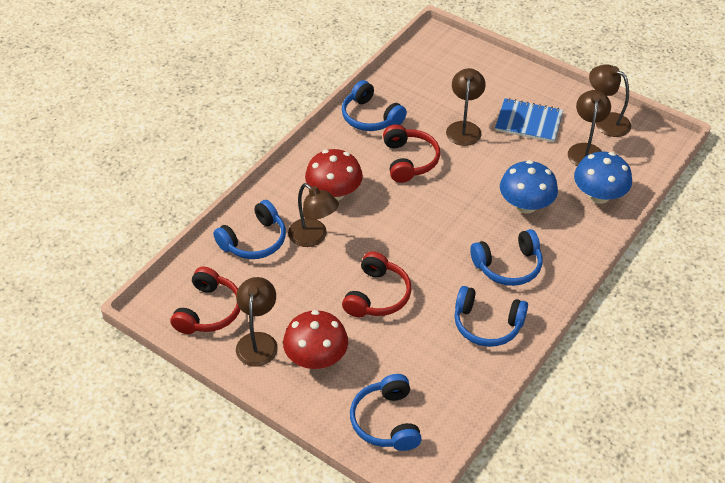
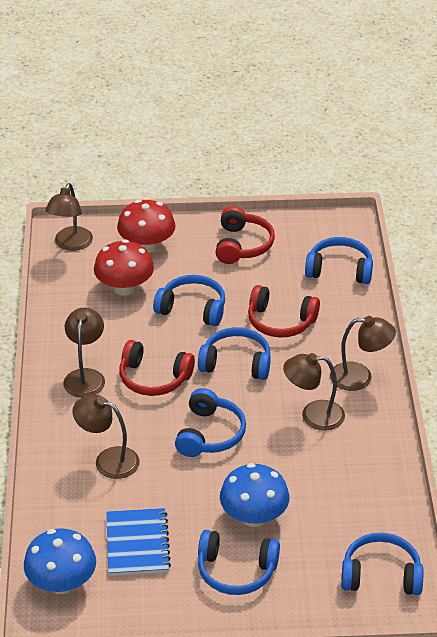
blue headphones: 5 -> 6

